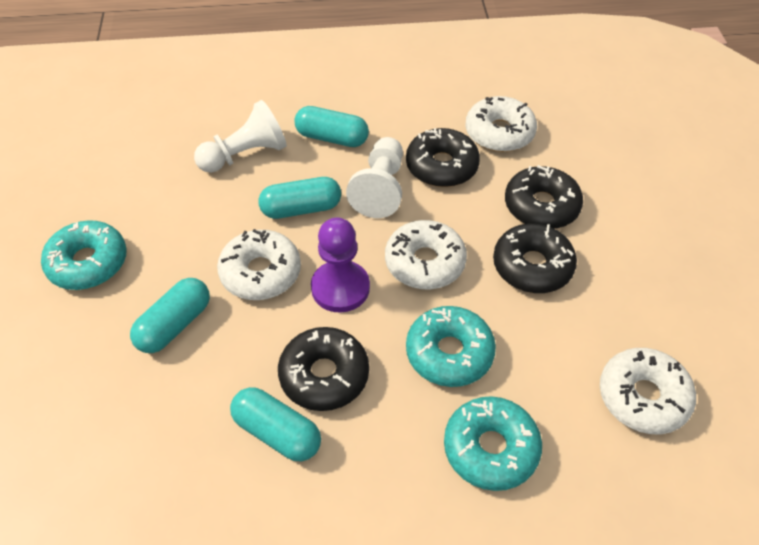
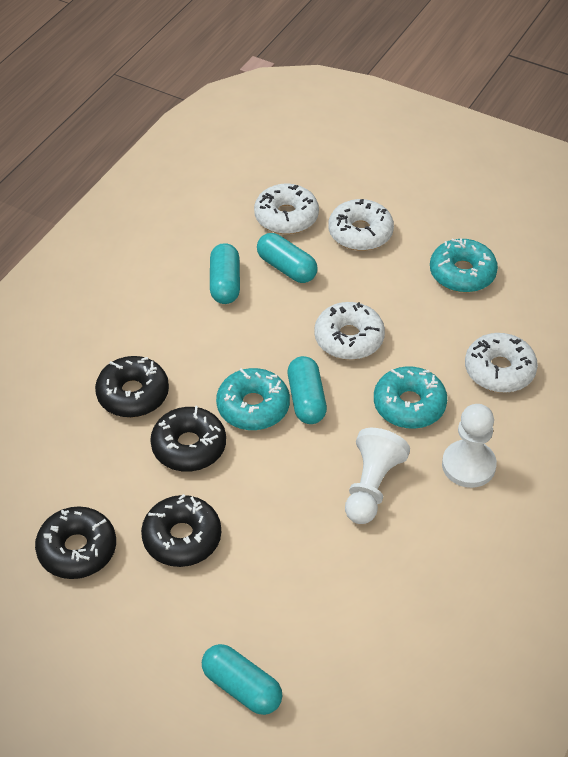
purple pawn: 1 -> 0

